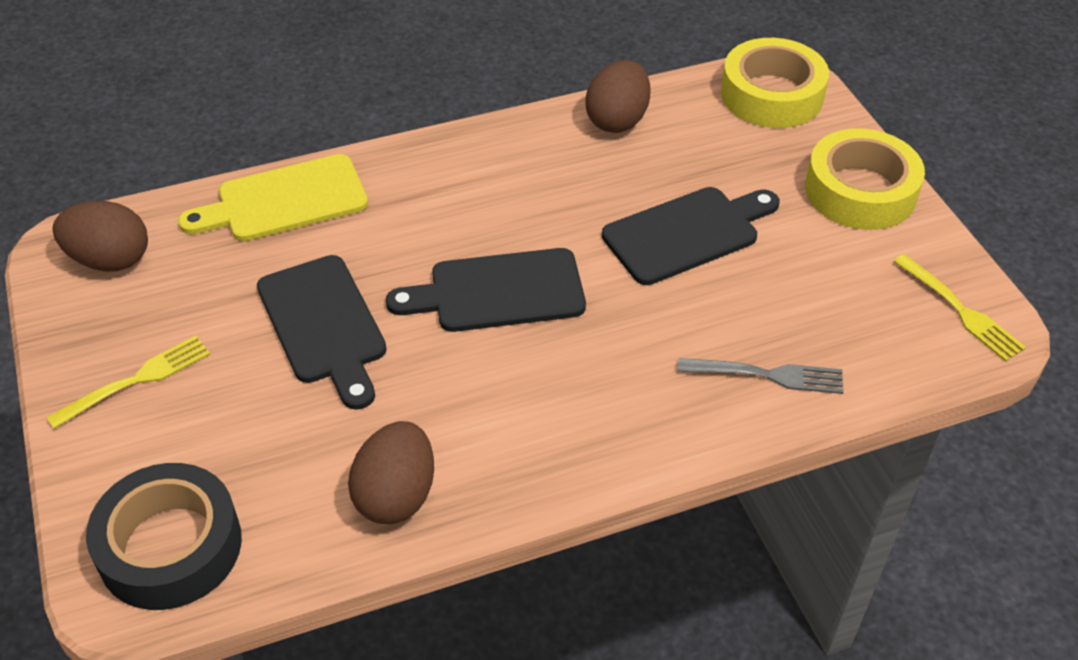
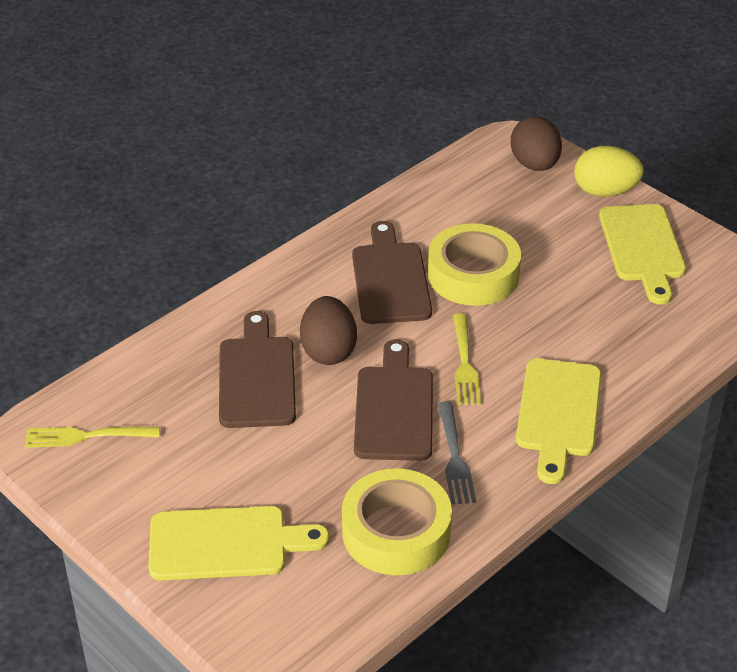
black cutting board: 3 -> 0
black tape: 1 -> 0
brown cutting board: 0 -> 3
brown egg: 3 -> 2
yellow cutting board: 1 -> 3
yellow egg: 0 -> 1

